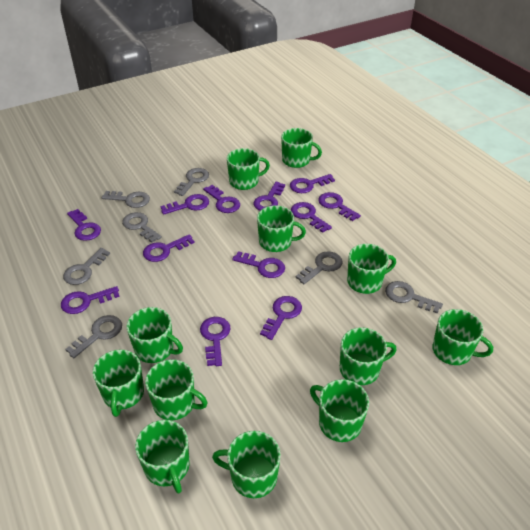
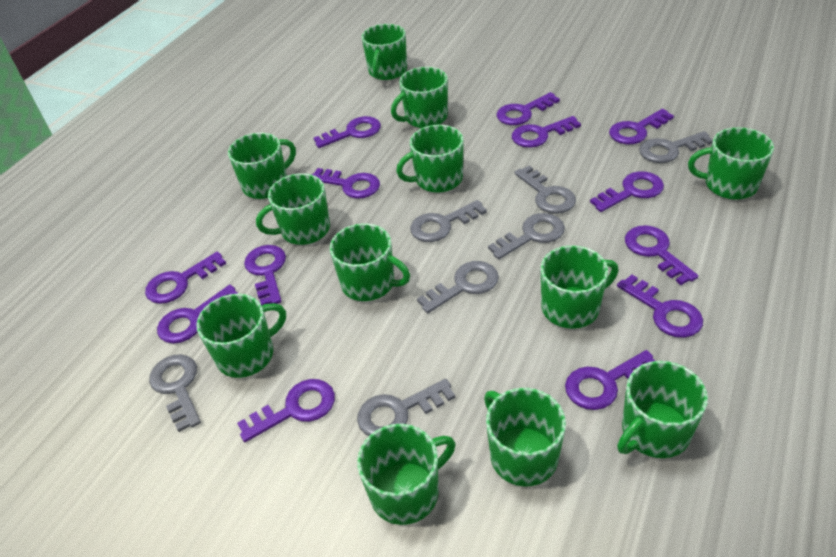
purple key: 12 -> 13

